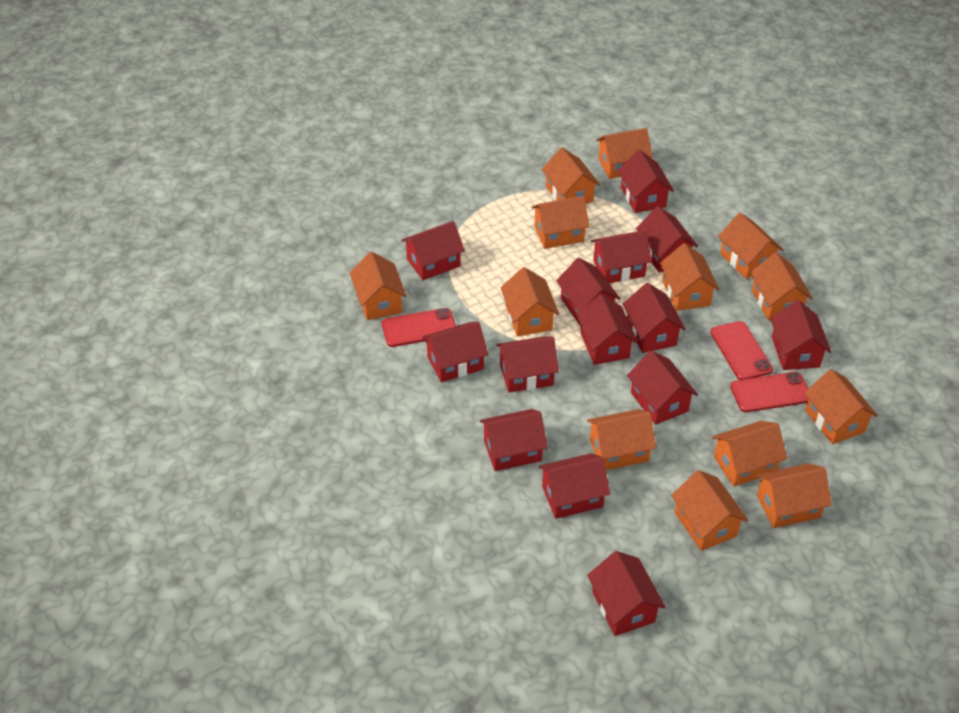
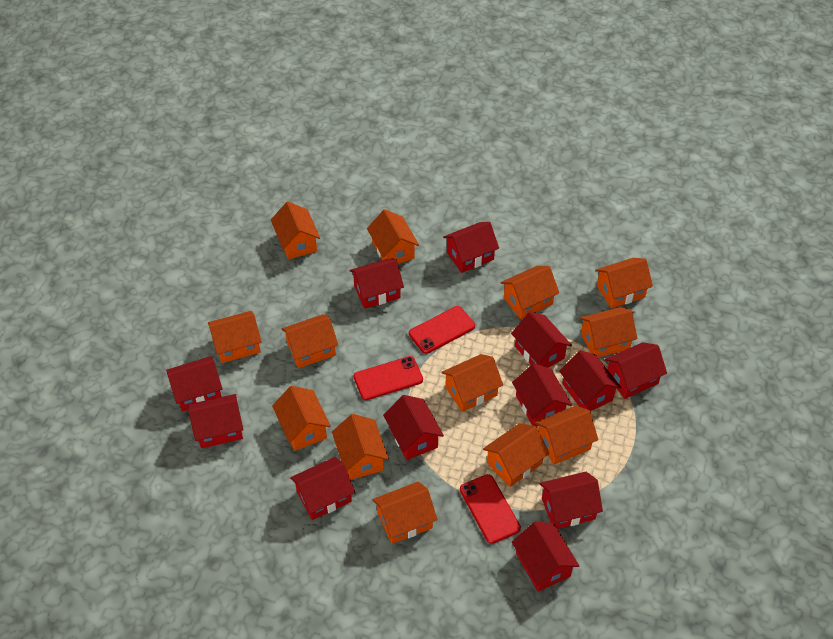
red house: 14 -> 12

